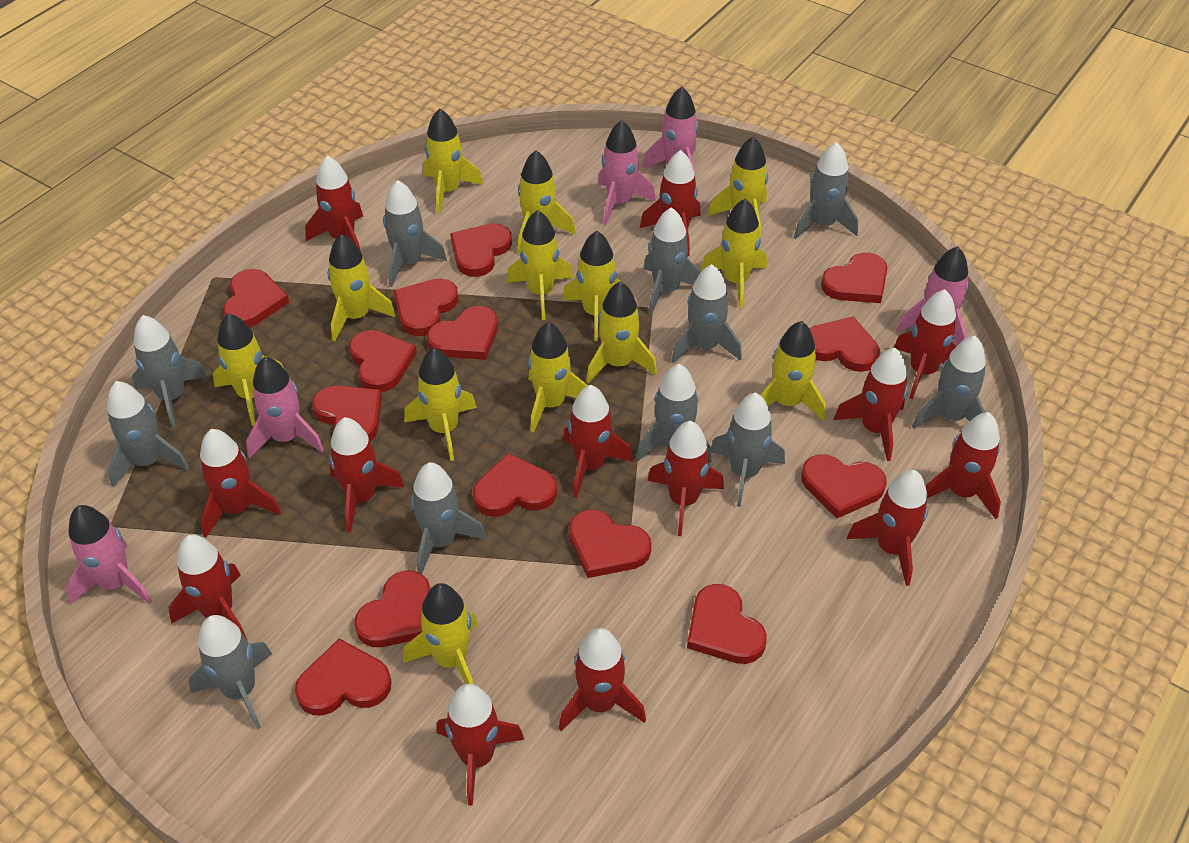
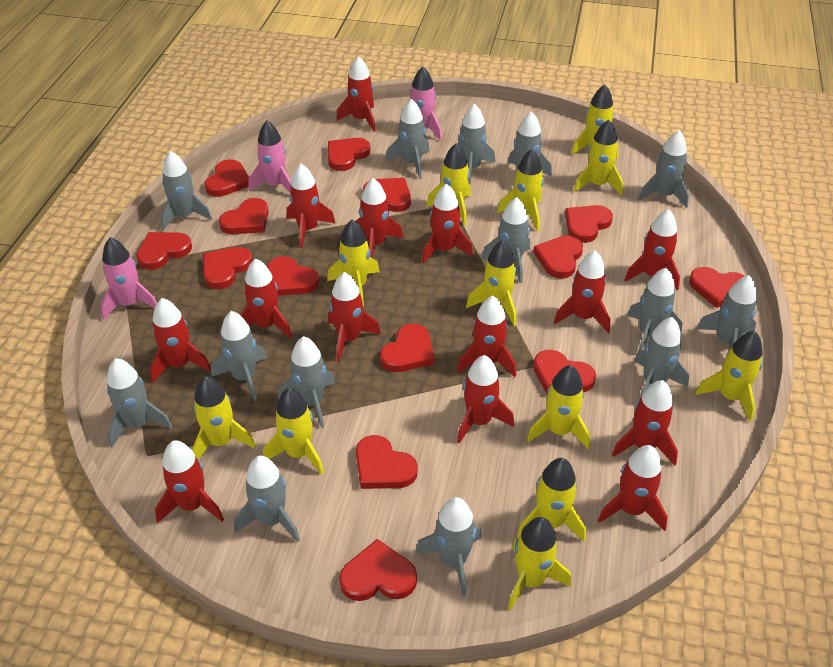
grey rocket: 11 -> 14
pink rocket: 5 -> 3
red rocket: 13 -> 14
yellow rocket: 13 -> 12

